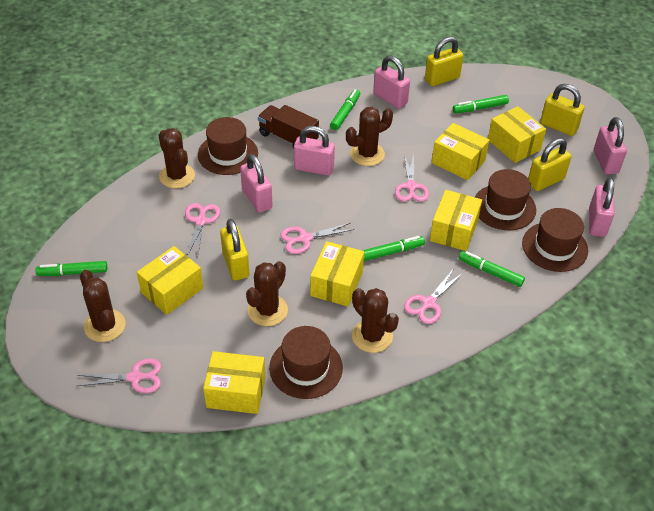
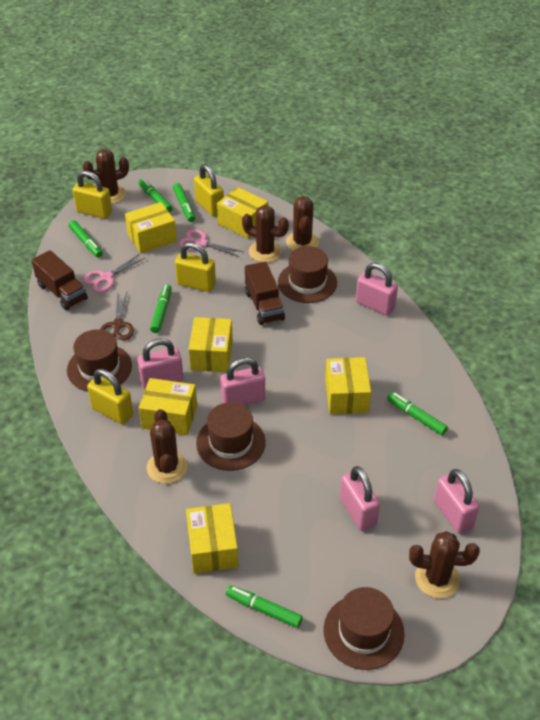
brown scissors: 0 -> 1
brown truck: 1 -> 2
green marker: 5 -> 6
pink scissors: 5 -> 2

